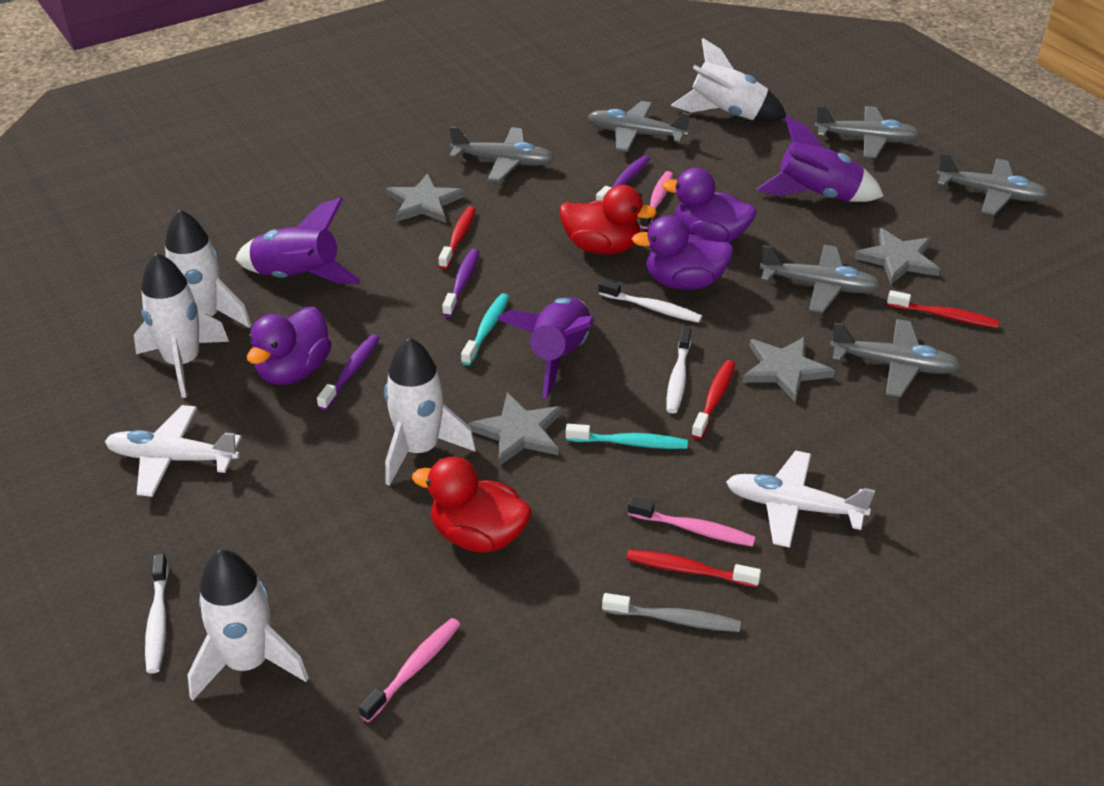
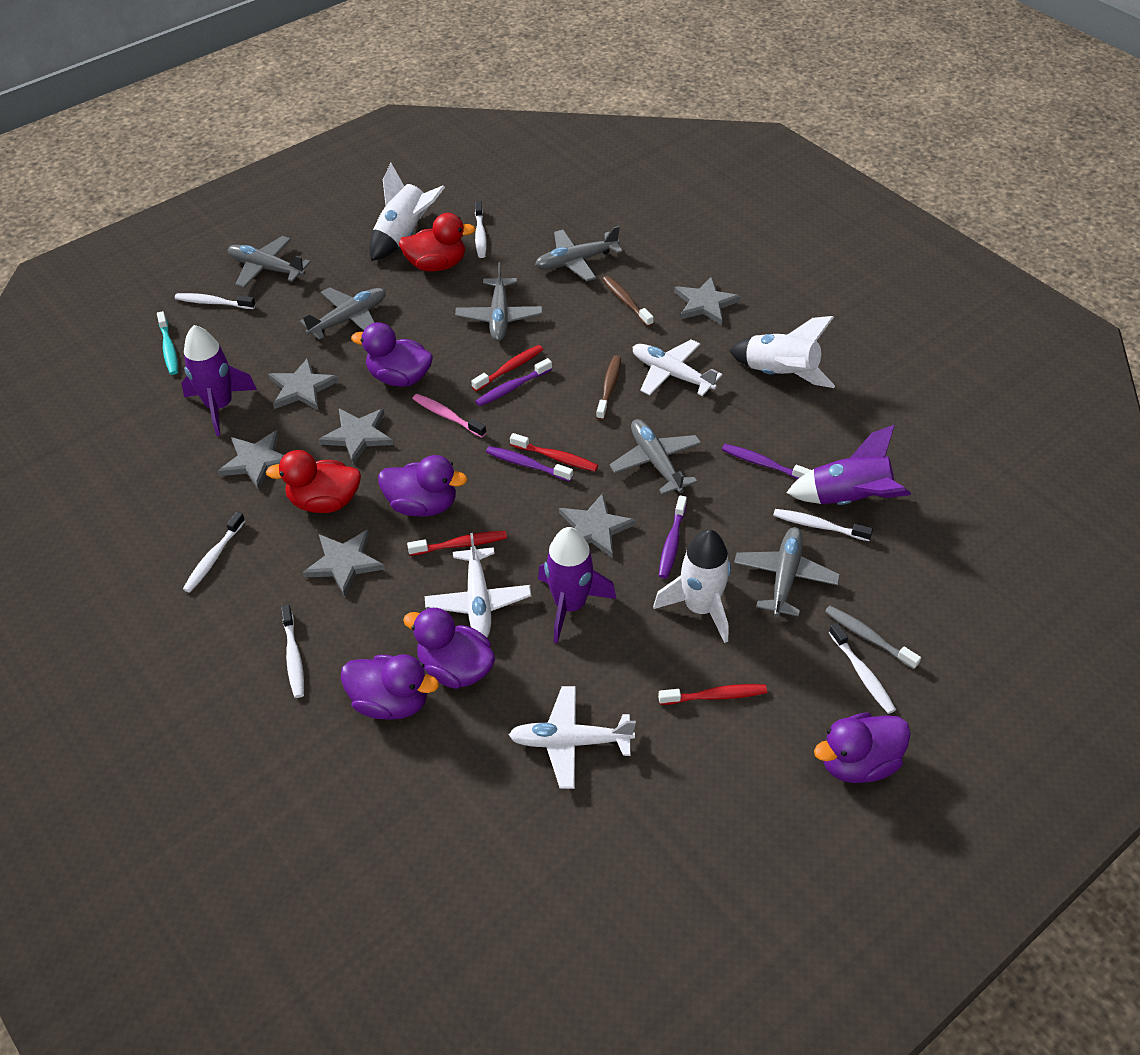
brown toothbrush: 0 -> 2
grey star: 4 -> 6
pink toothbrush: 3 -> 1
purple duck: 3 -> 5
purple toothbrush: 3 -> 4
turquoise toothbrush: 2 -> 1
white plane: 2 -> 3
white rocket: 5 -> 3
white toothbrush: 3 -> 6

